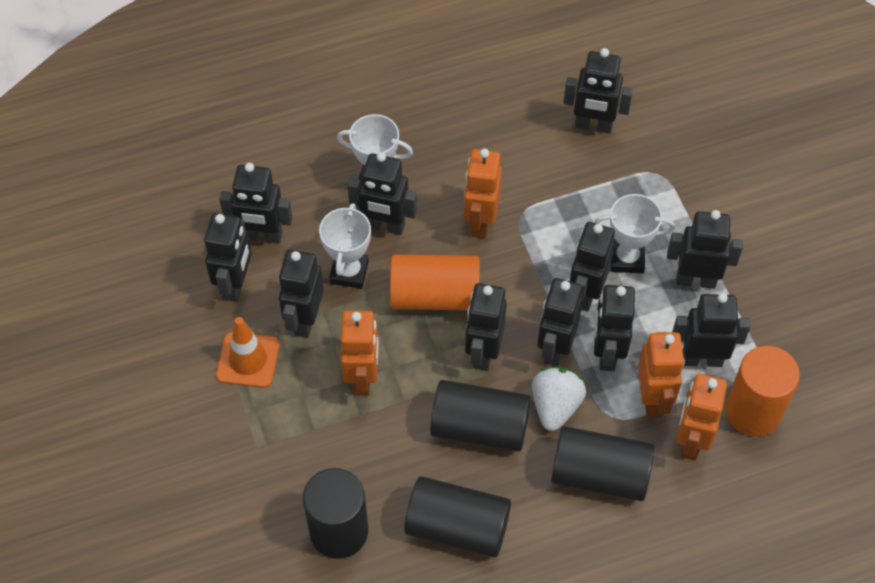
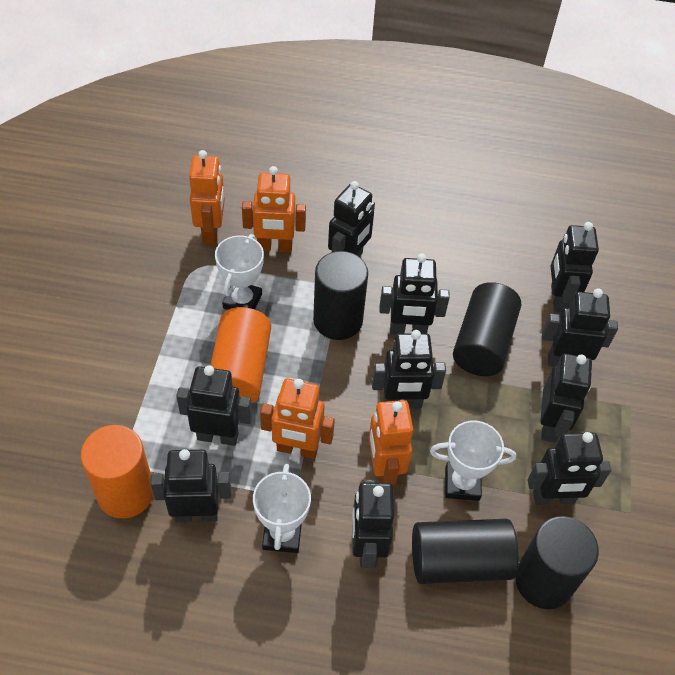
black robot: 11 -> 10
orange traffic cone: 1 -> 0
white strawberry: 1 -> 0

